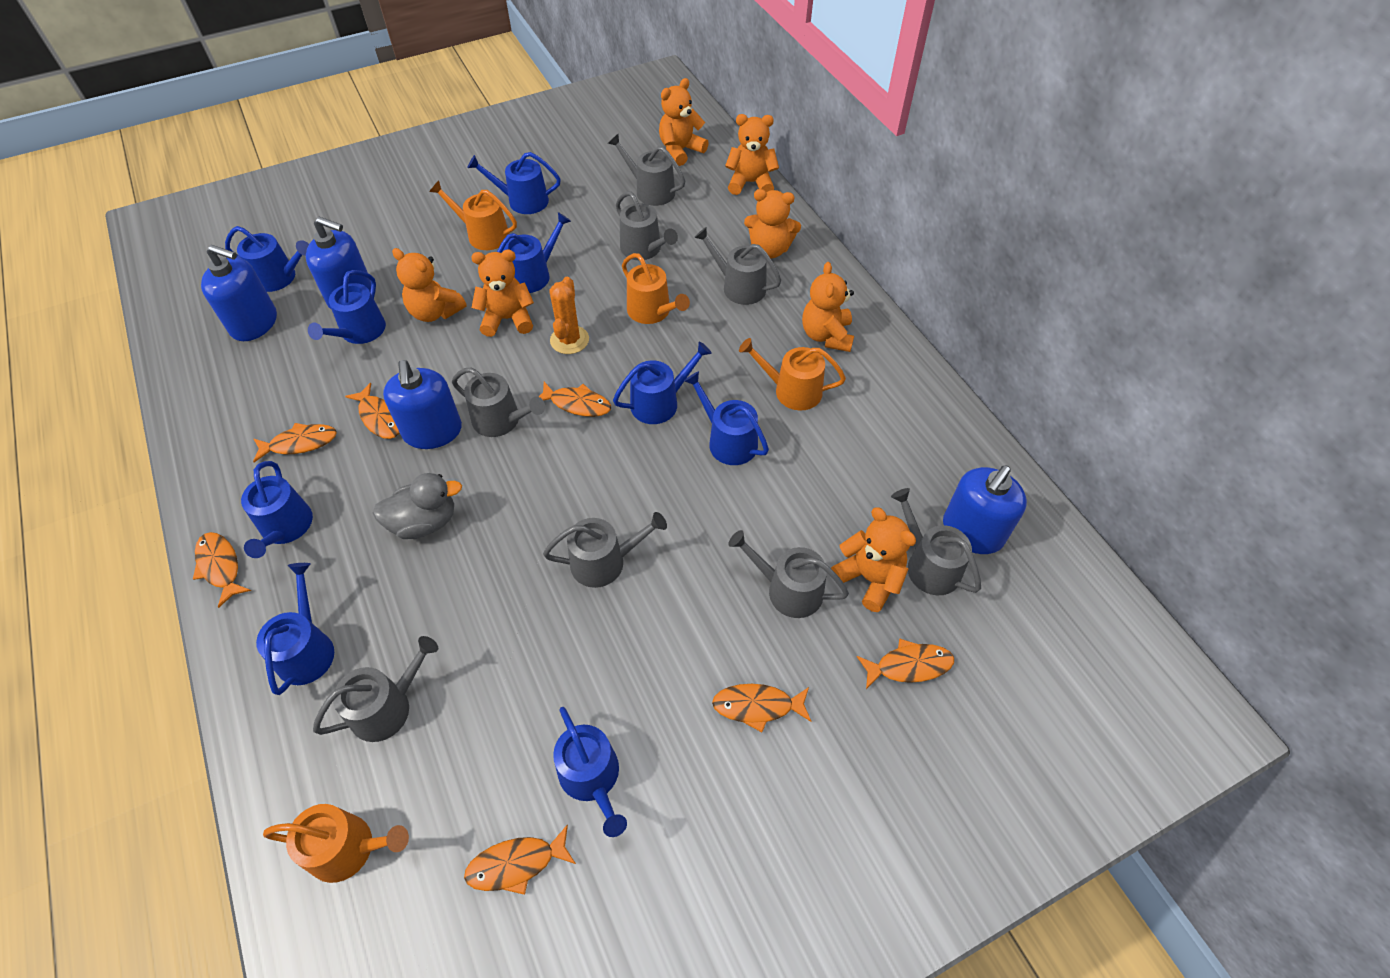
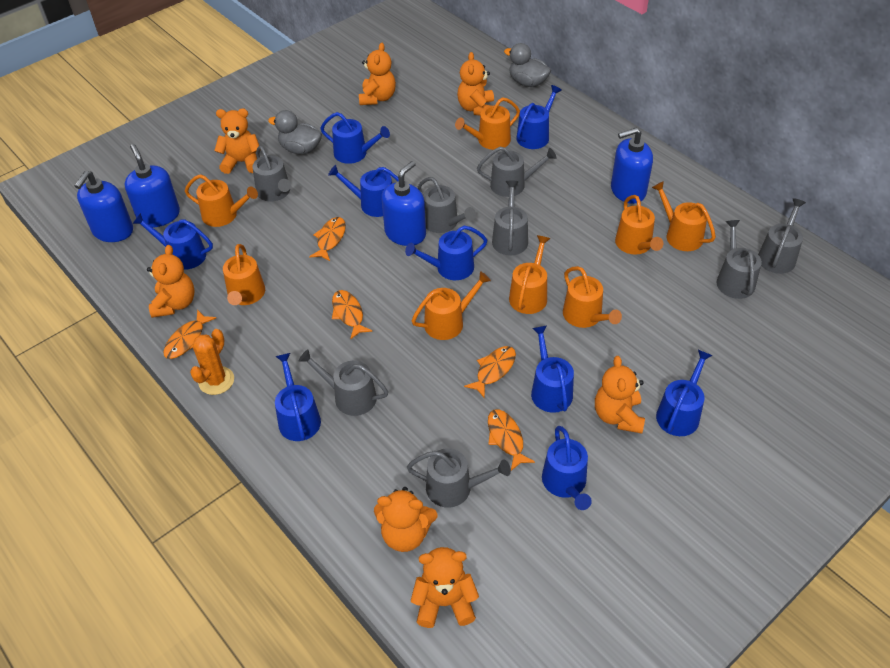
grey duck: 1 -> 2
orange fish: 7 -> 5
orange watering can: 4 -> 8

